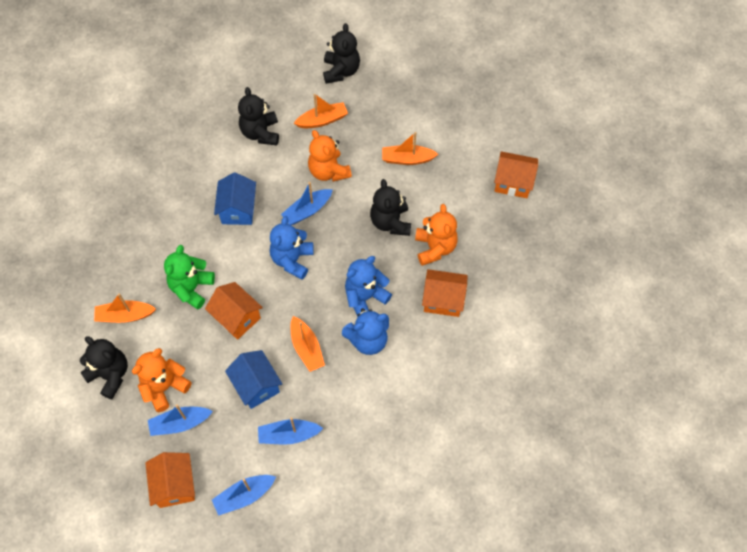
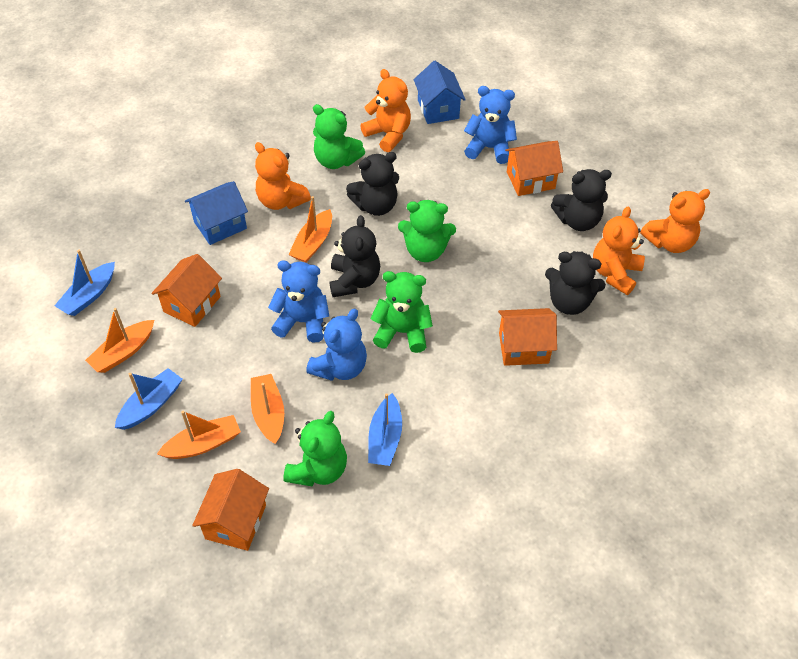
blue boat: 4 -> 3
green teddy bear: 1 -> 4
orange teddy bear: 3 -> 4

